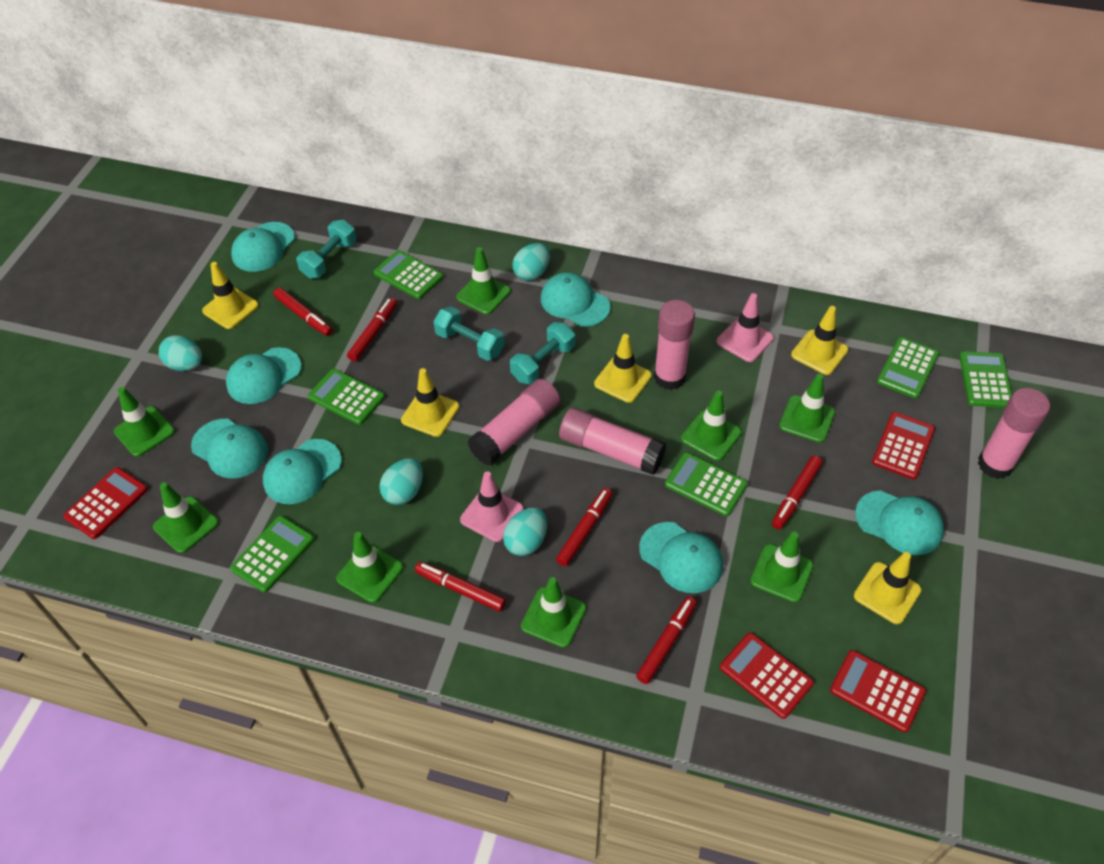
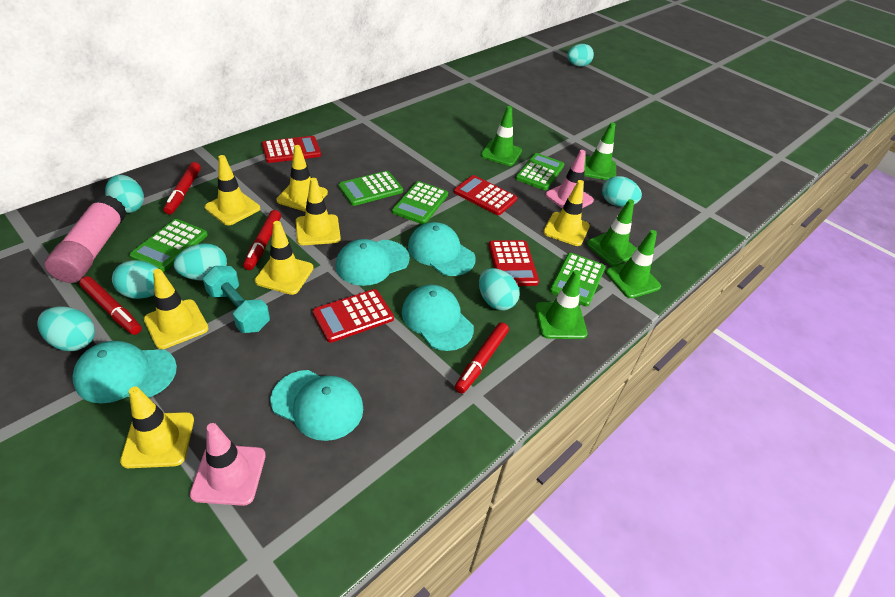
green calculator: 6 -> 5
green traffic cone: 8 -> 5
pink glue stick: 4 -> 1
red marker: 6 -> 4
turquoise cap: 7 -> 5
turquoise dumbbell: 3 -> 1
turquoise egg: 4 -> 7
yellow traffic cone: 5 -> 7

